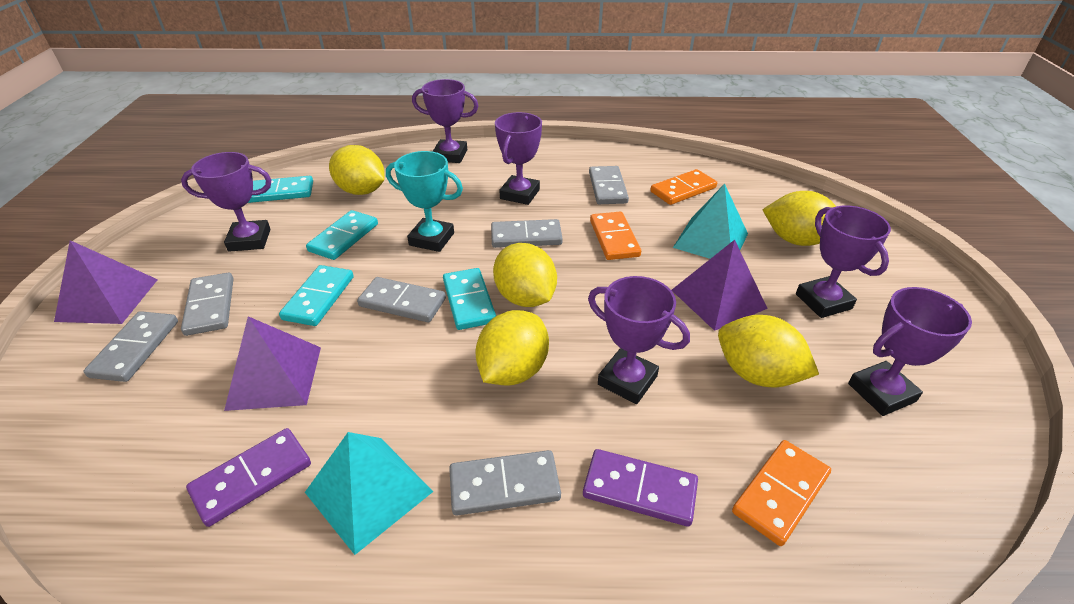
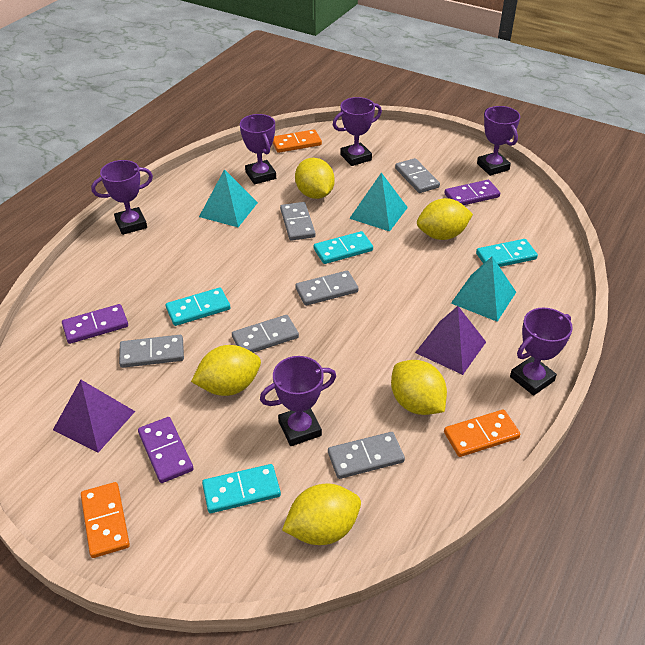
purple domino: 2 -> 3
purple pyramid: 3 -> 2
turquoise pyramid: 2 -> 3
turquoise trophy: 1 -> 0

